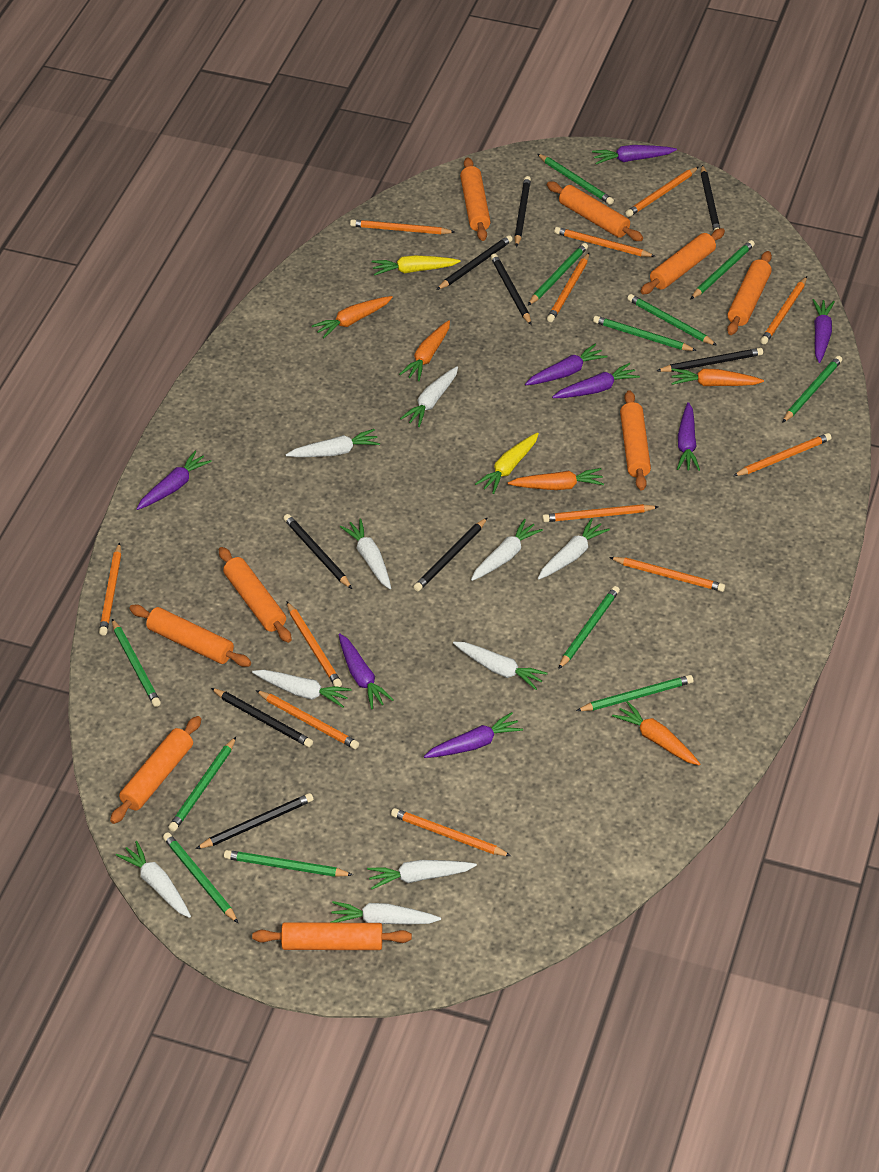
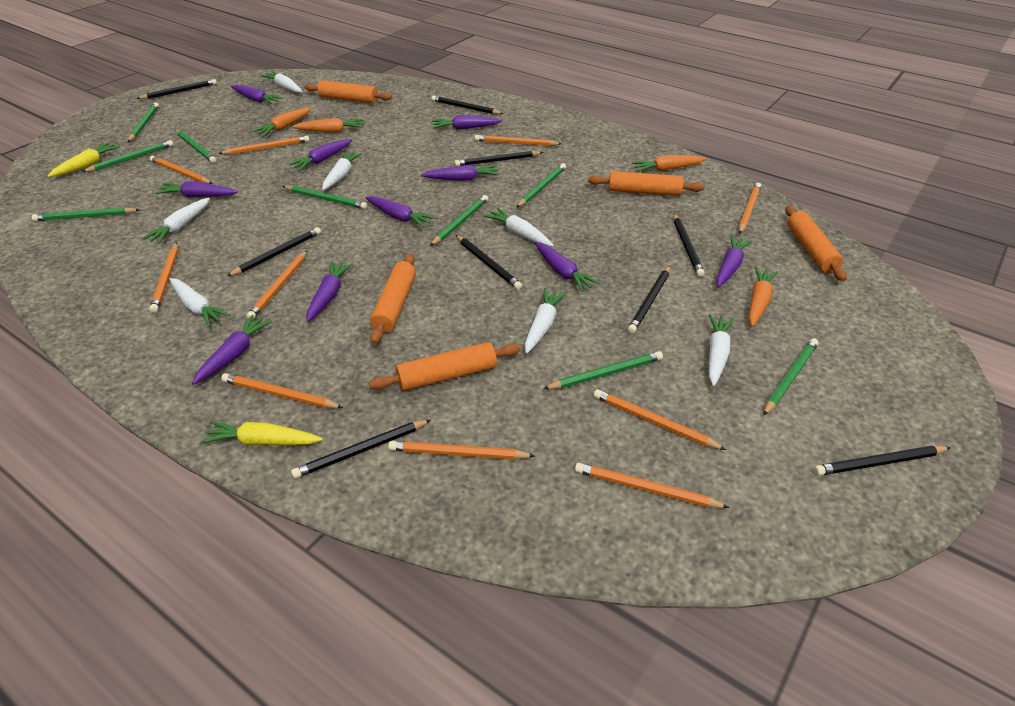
green pencil: 12 -> 9
orange carrot: 5 -> 4
orange pencil: 12 -> 10
orange rolling pin: 9 -> 5
purple carrot: 8 -> 10
white carrot: 10 -> 7

